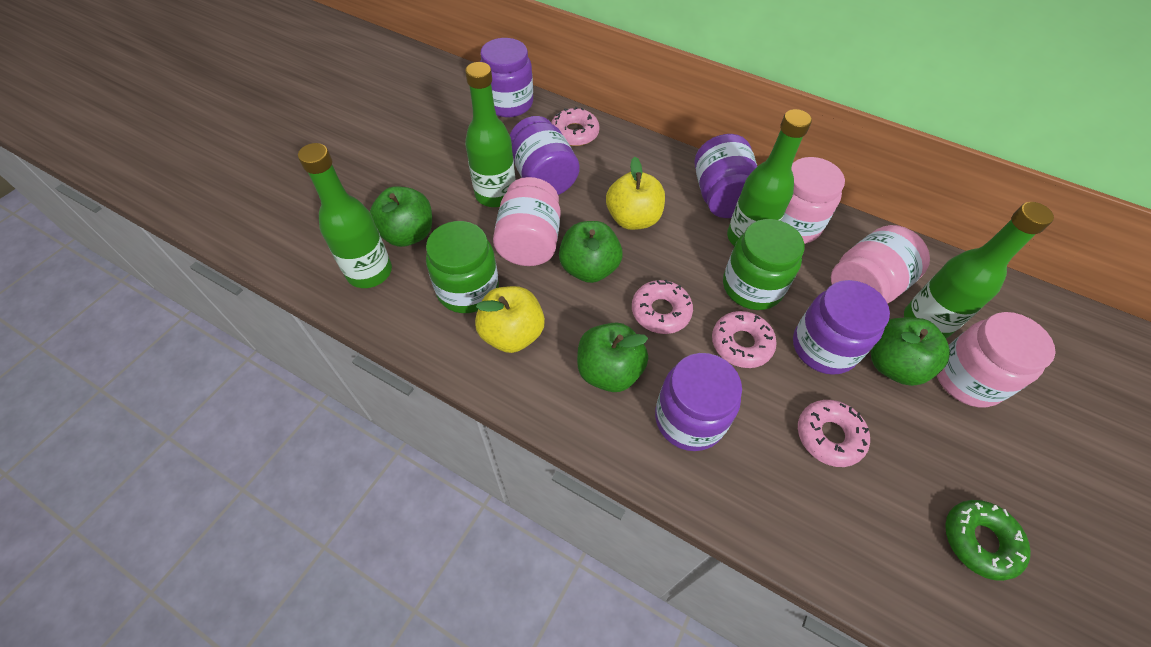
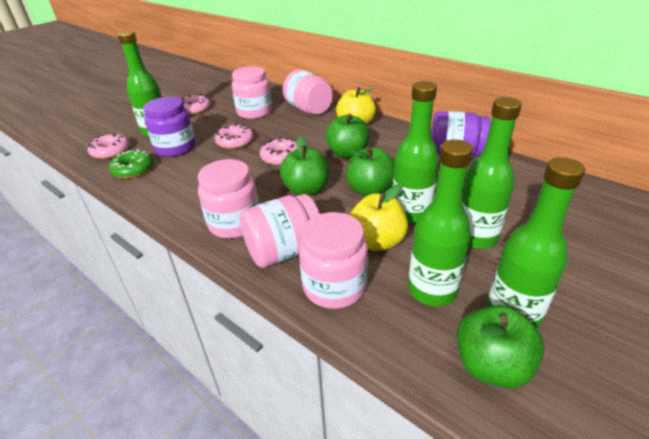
green bottle: 4 -> 5
green jar: 2 -> 0
pink jar: 4 -> 5
purple jar: 5 -> 2

